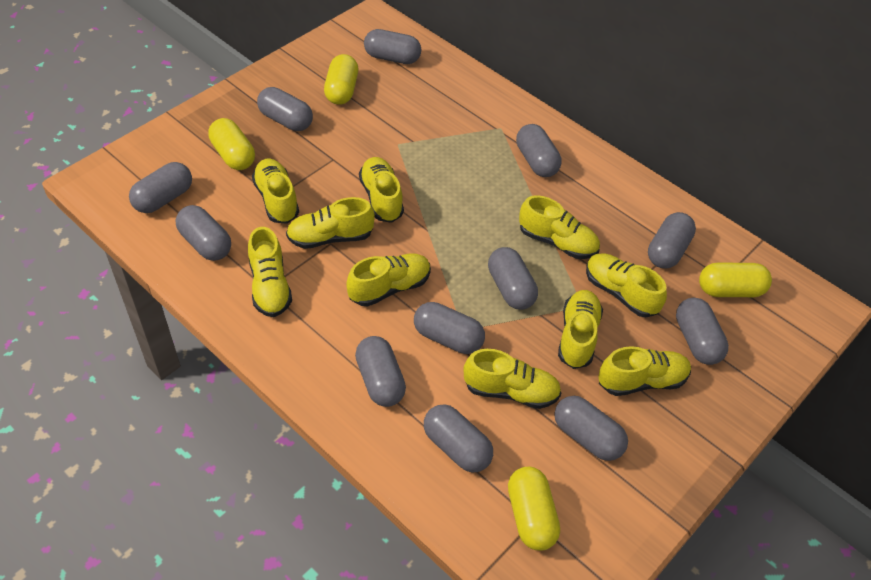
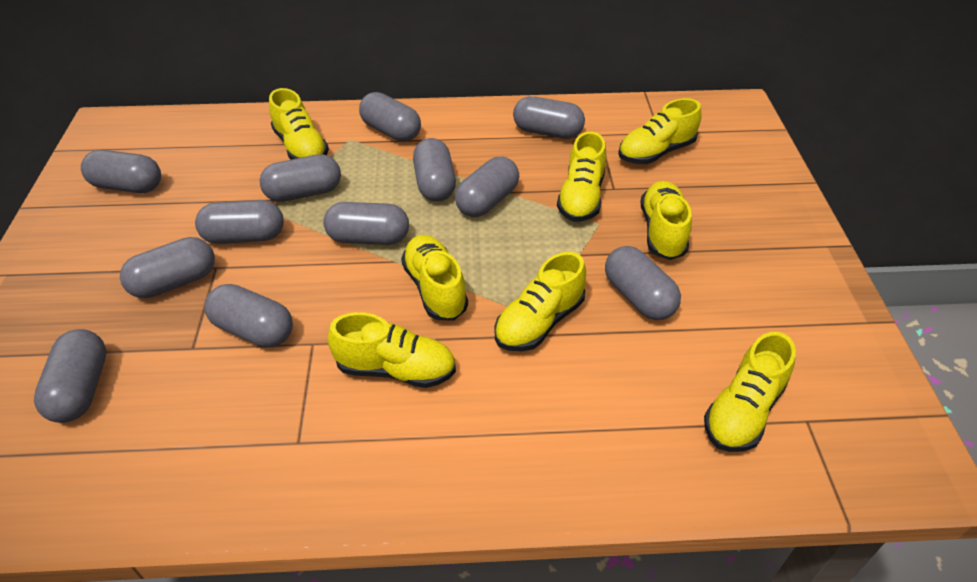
yellow capsule: 4 -> 0
yellow shoe: 10 -> 8

